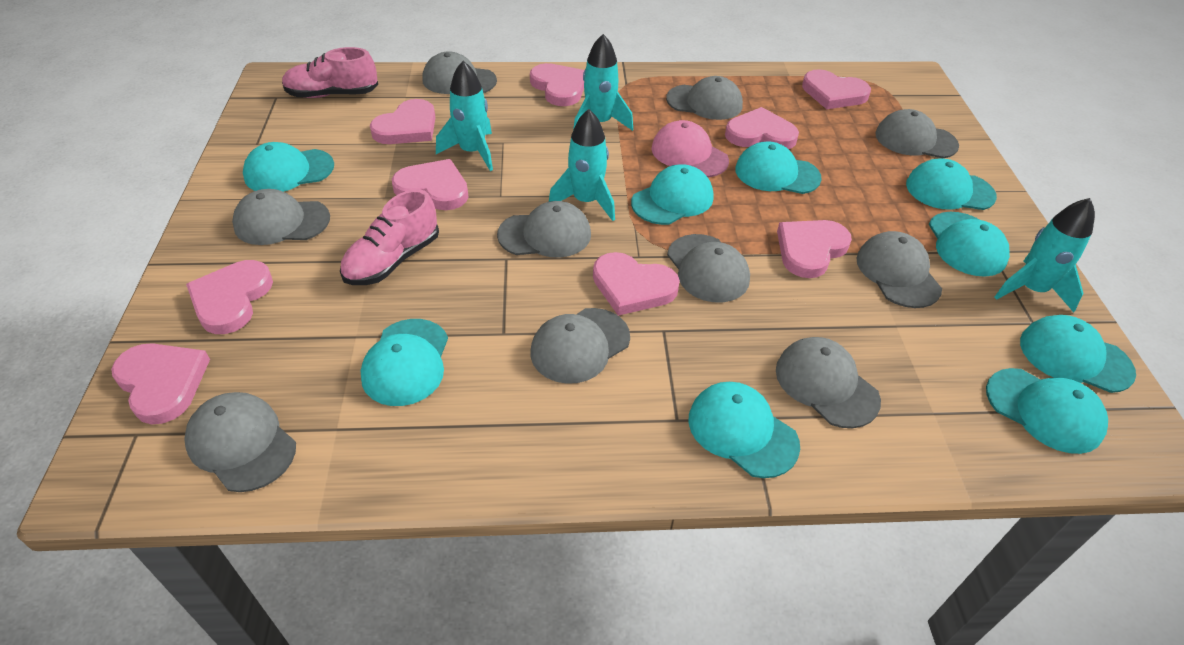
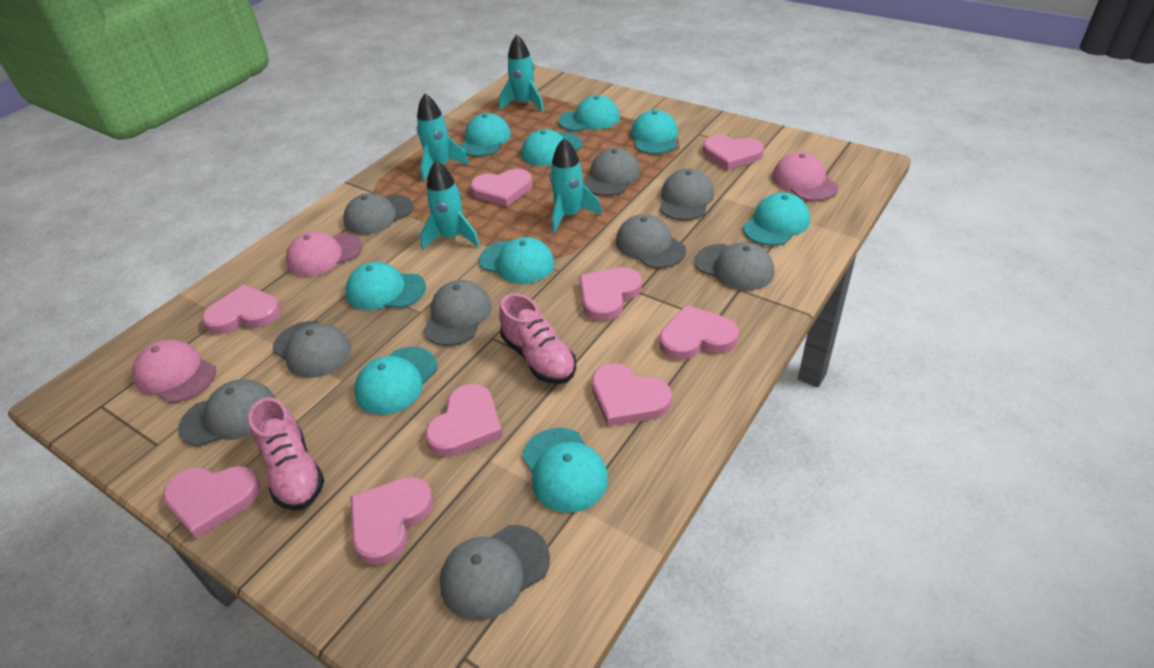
grey cap: 10 -> 9
pink cap: 1 -> 3

